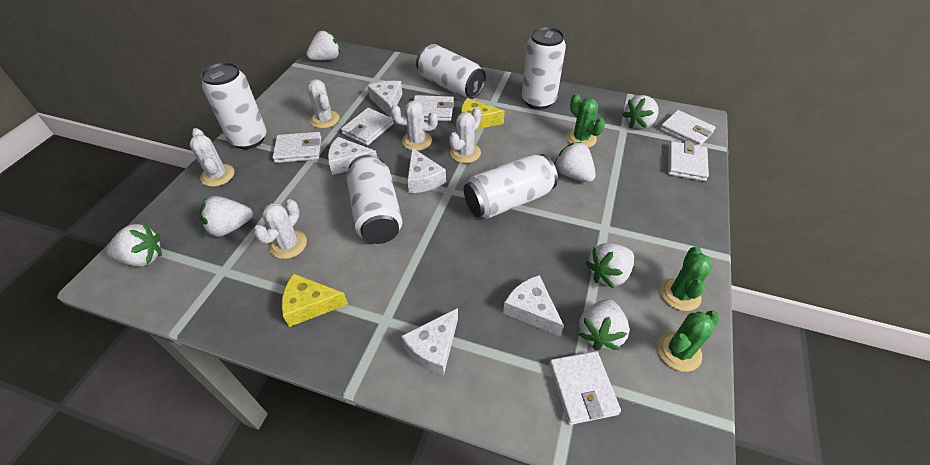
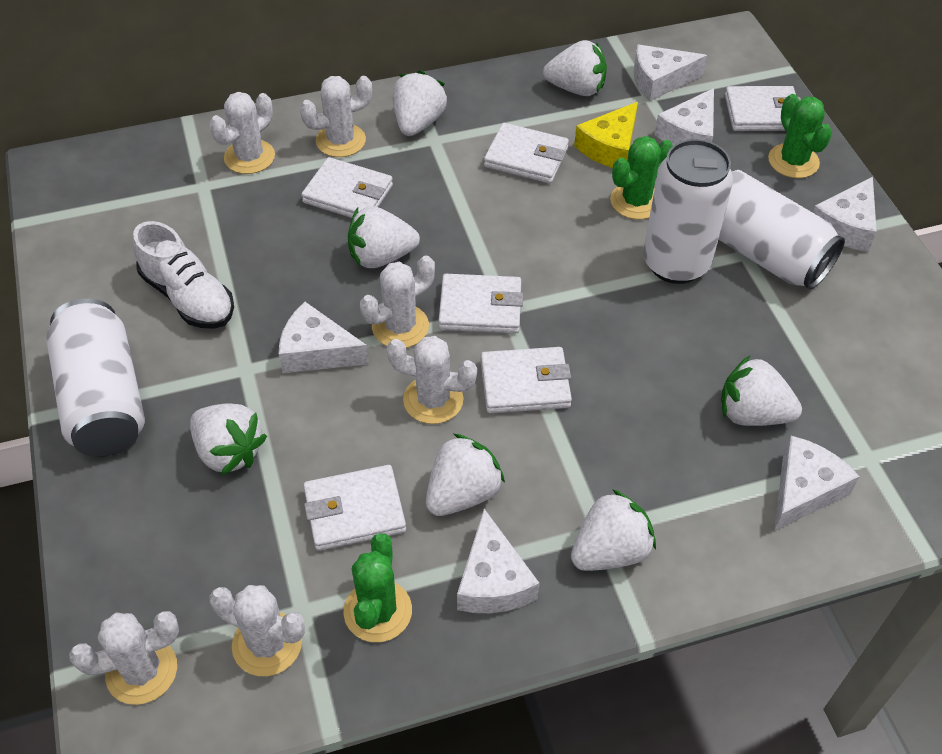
white cactus: 5 -> 6
white can: 5 -> 3
white cheese: 5 -> 6
white shoe: 0 -> 1
yellow cheese: 2 -> 1

